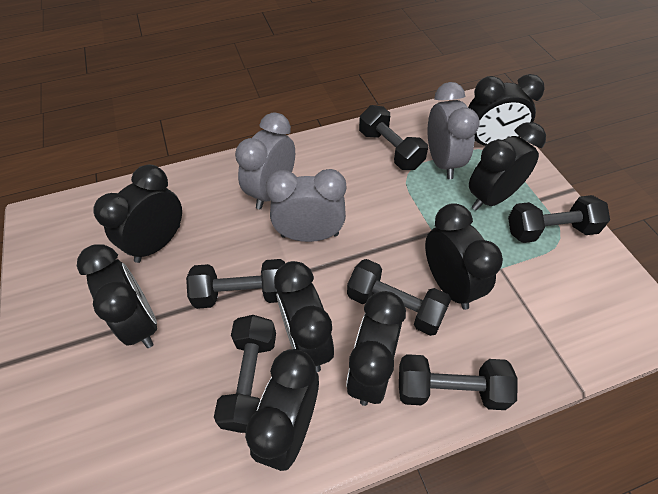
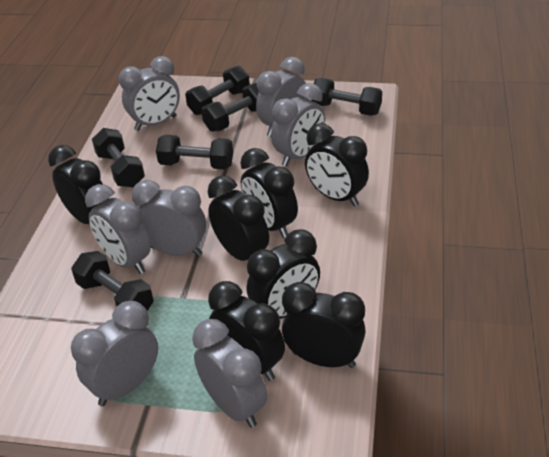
black clock: 8 -> 7
grey clock: 3 -> 7

